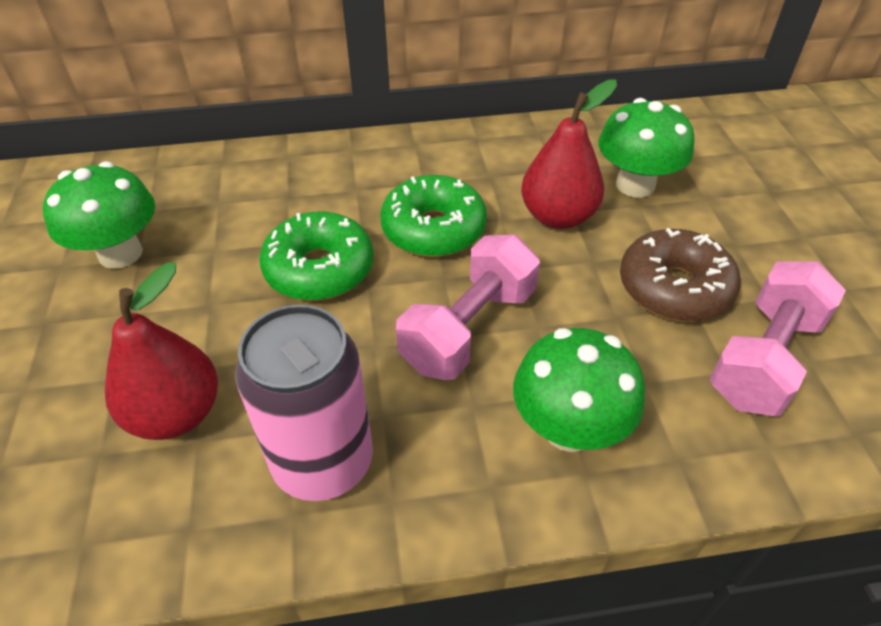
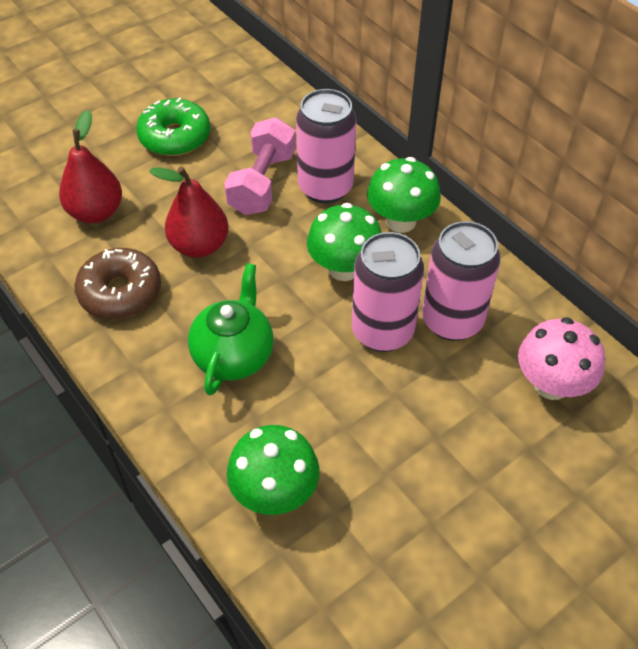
green donut: 2 -> 1
green teapot: 0 -> 1
pink can: 1 -> 3
pink dumbbell: 2 -> 1
pink mushroom: 0 -> 1

